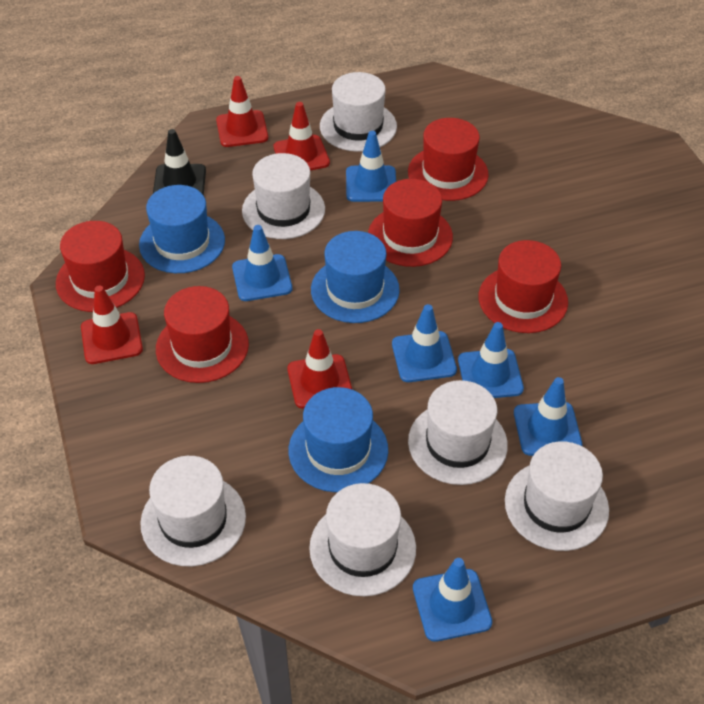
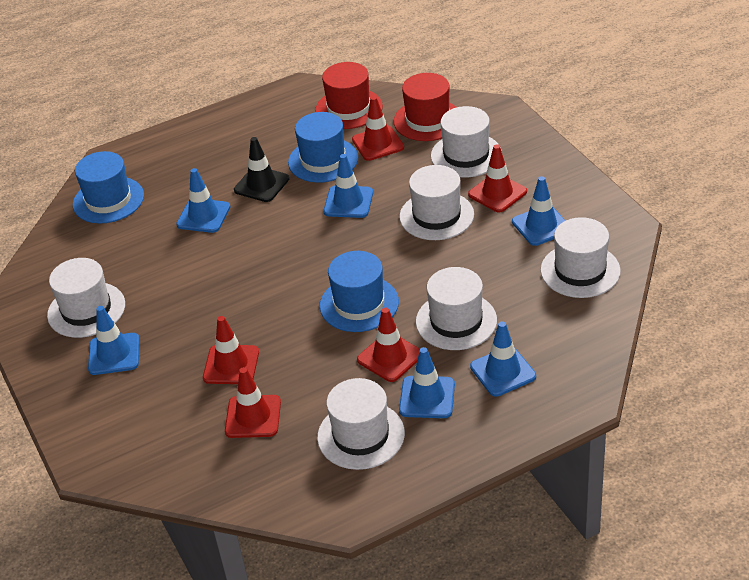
red hat: 5 -> 2
red traffic cone: 4 -> 5

